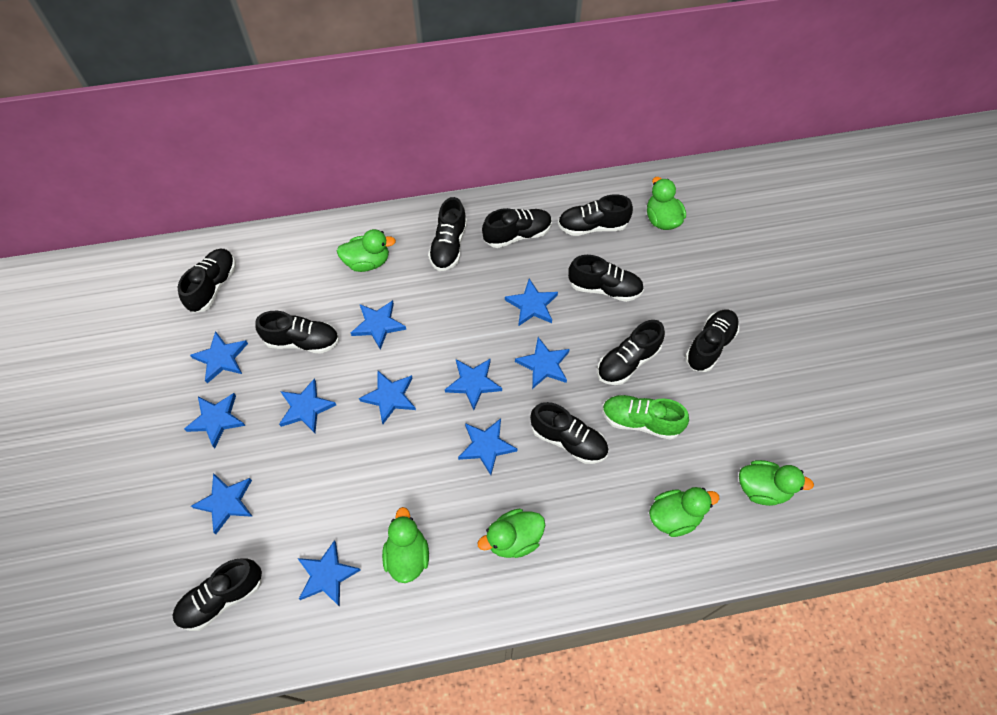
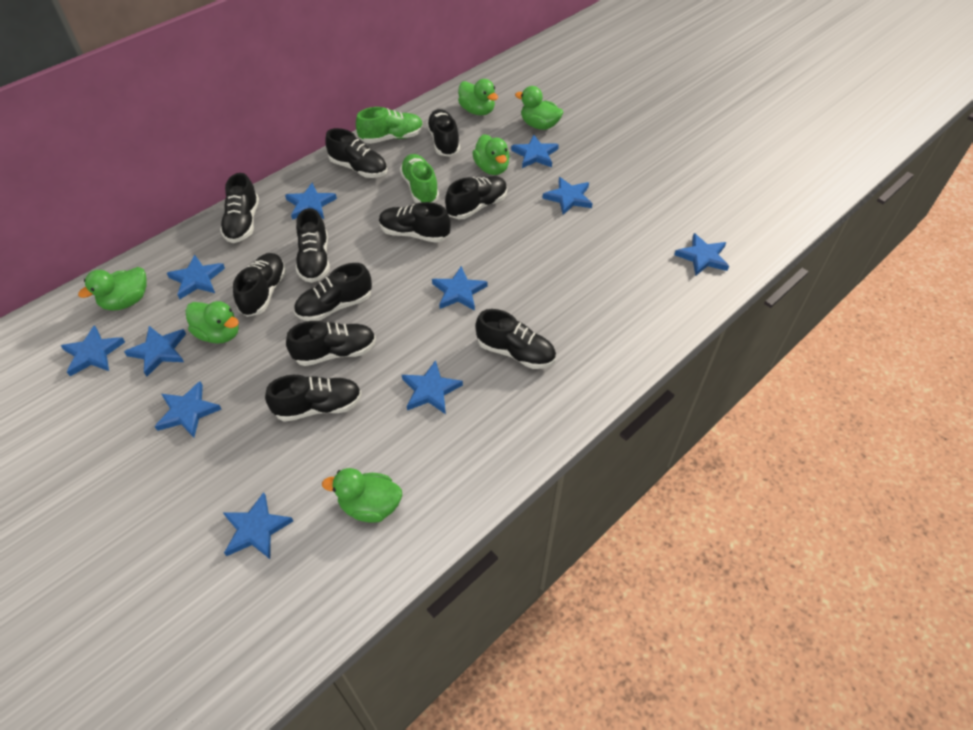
black shoe: 10 -> 11
green shoe: 1 -> 2

